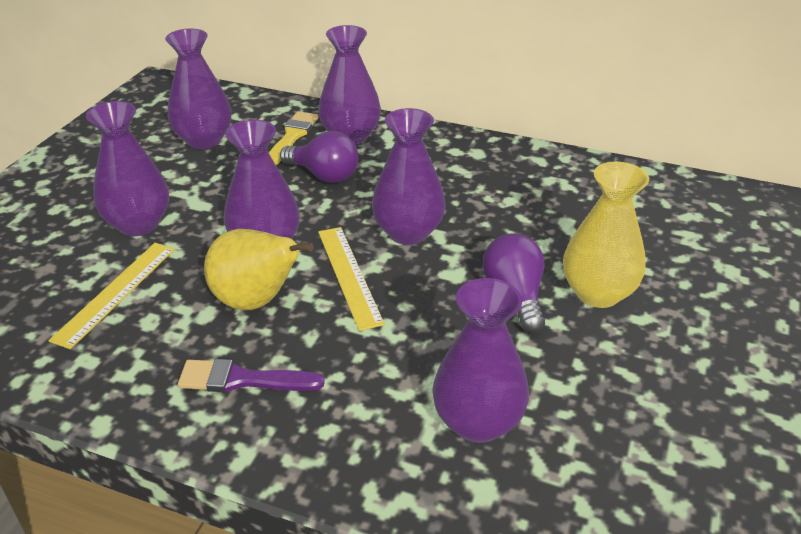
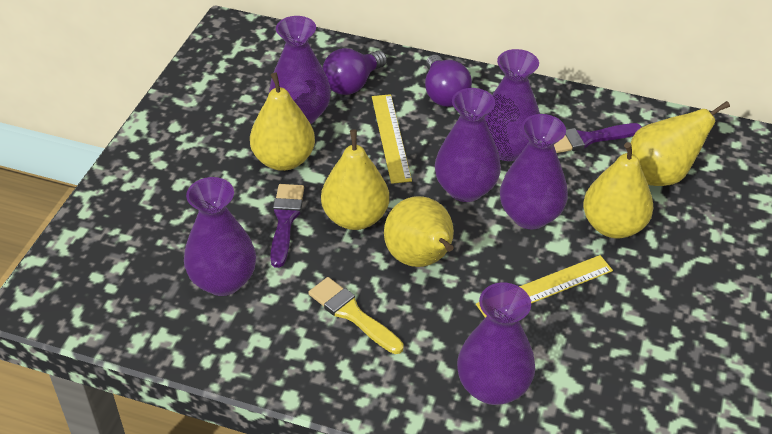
purple brush: 1 -> 2
yellow pear: 1 -> 5
yellow vase: 1 -> 0

